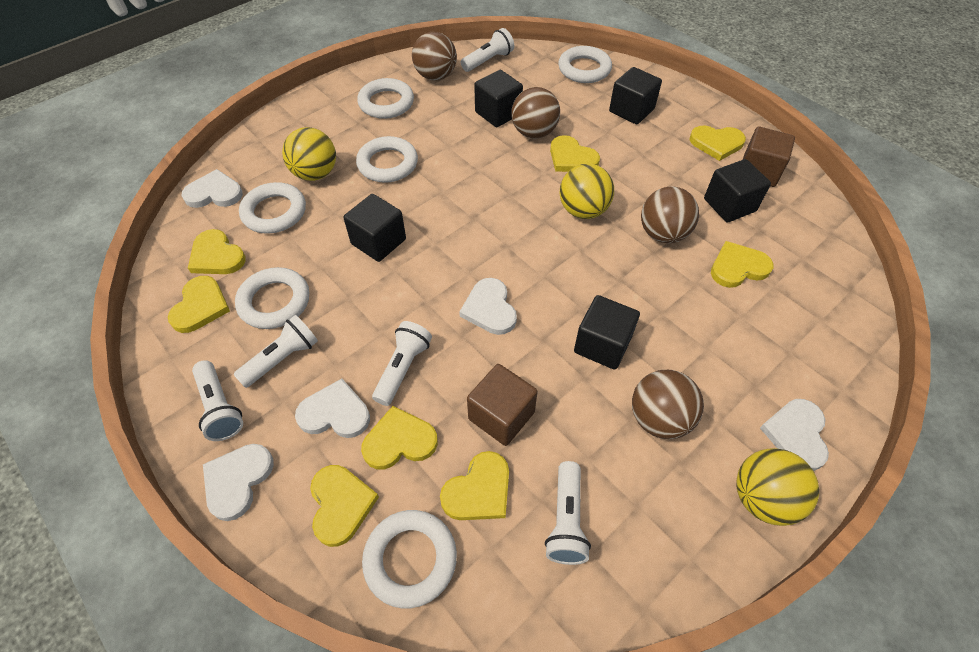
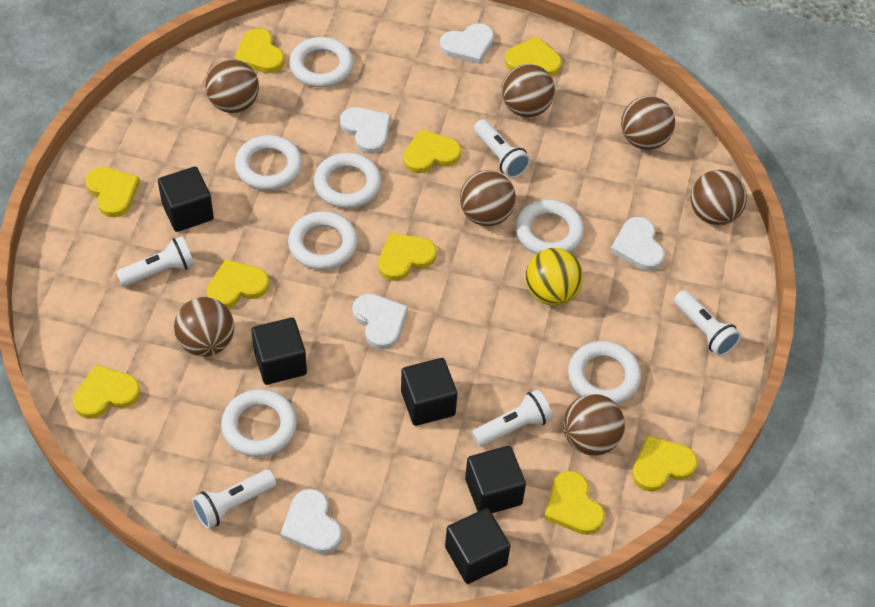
brown ball: 4 -> 7
brown cube: 2 -> 0
white ring: 6 -> 7
yellow ball: 3 -> 1
yellow heart: 8 -> 9

